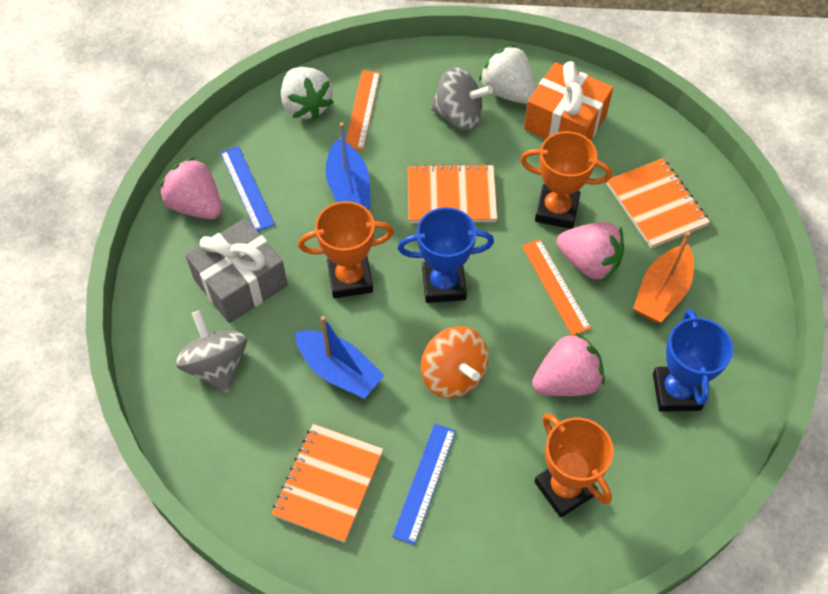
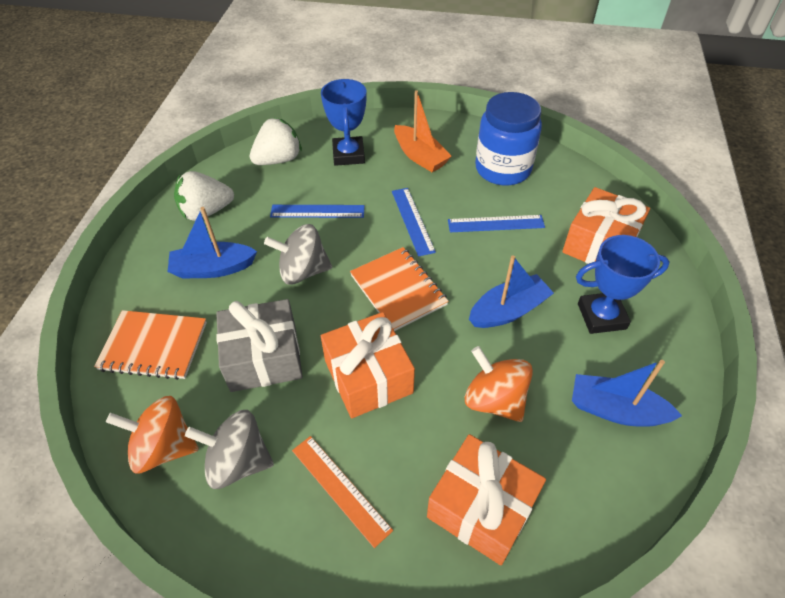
blue boat: 2 -> 3
blue jar: 0 -> 1
blue ruler: 2 -> 3
orange gift: 1 -> 3
orange notebook: 3 -> 2
orange ruler: 2 -> 1
orange spinning top: 1 -> 2
orange trophy: 3 -> 0
pink strawberry: 3 -> 0

